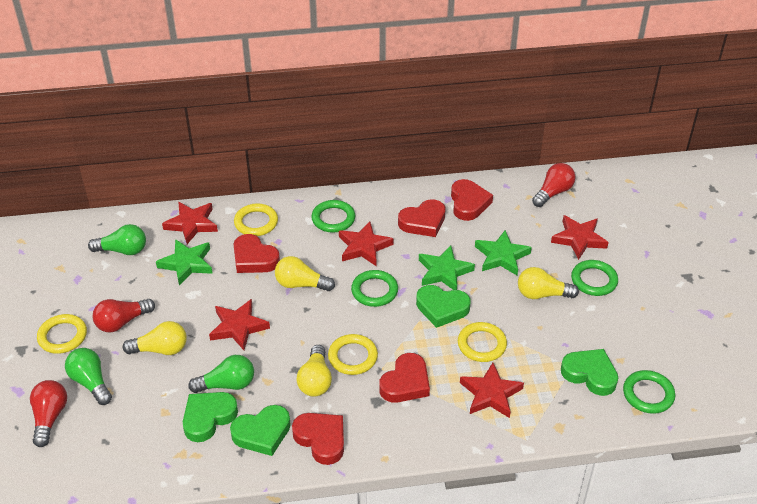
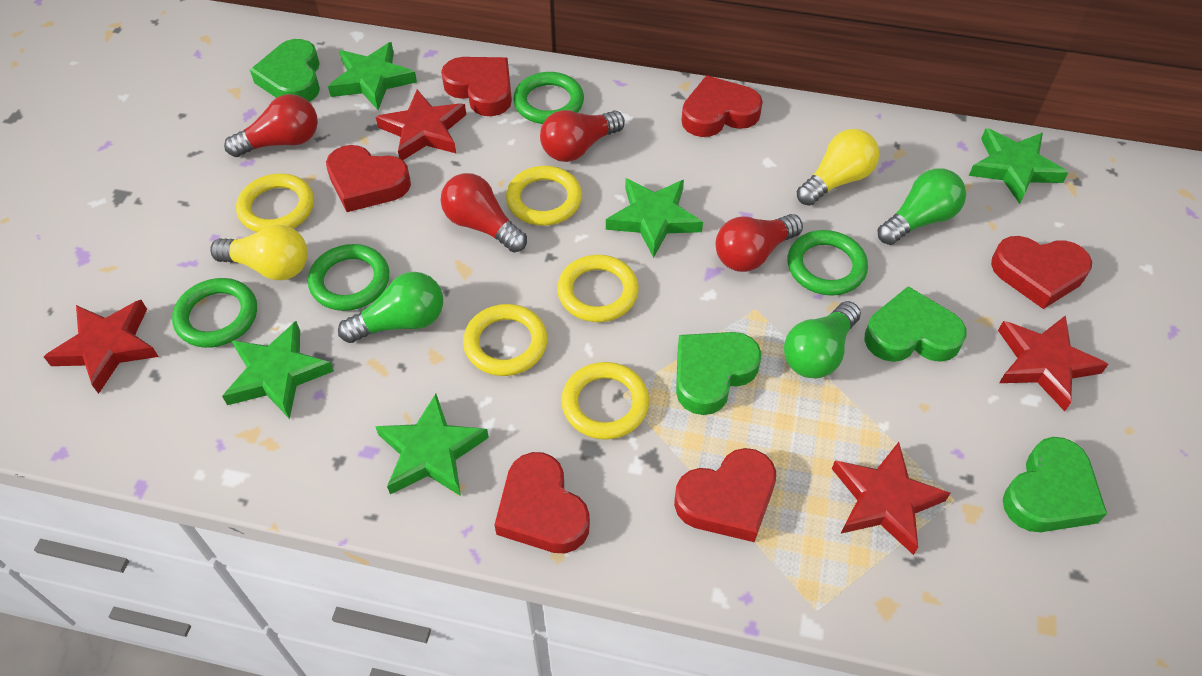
green star: 3 -> 5
red heart: 5 -> 6
red light bulb: 3 -> 4
red star: 5 -> 4
yellow light bulb: 4 -> 2
yellow ring: 4 -> 5

